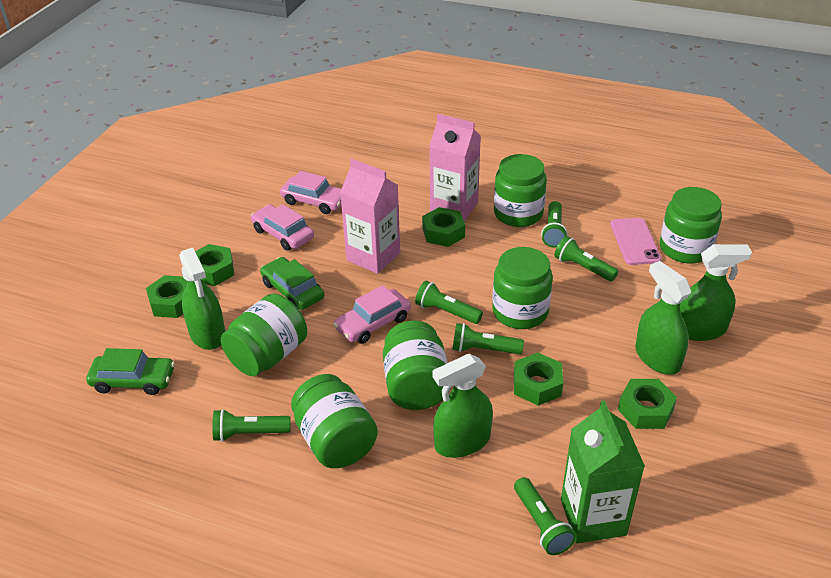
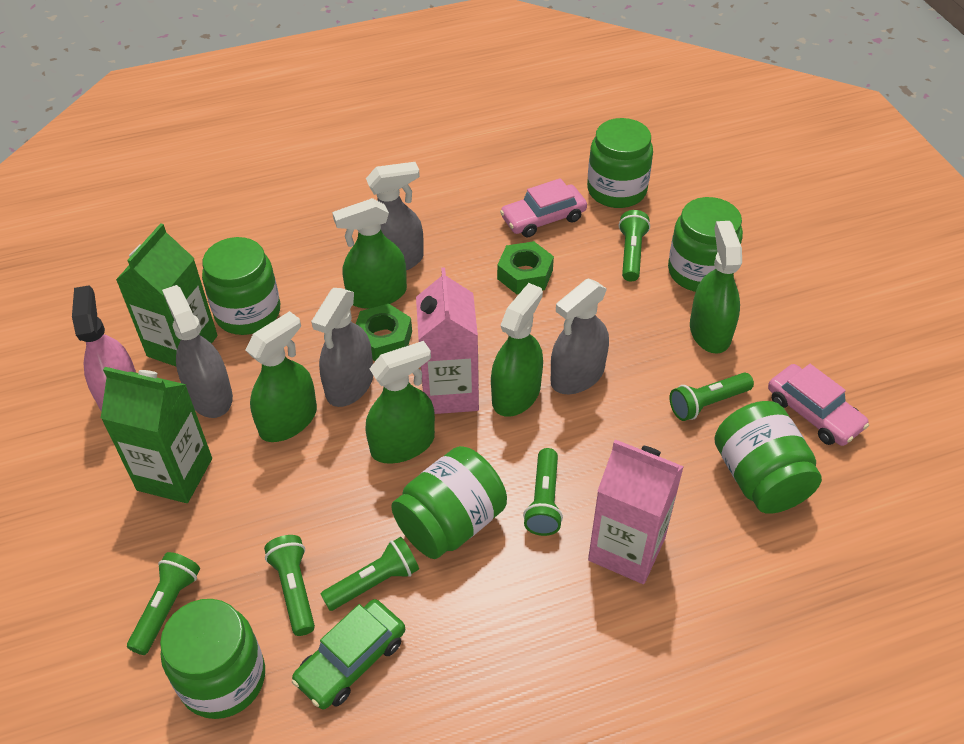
green car: 2 -> 1
green carton: 1 -> 2
green nut: 5 -> 2
green spray bottle: 4 -> 5
grey spray bottle: 0 -> 4
pink car: 3 -> 2
pink phone: 1 -> 0
pink spray bottle: 0 -> 1

